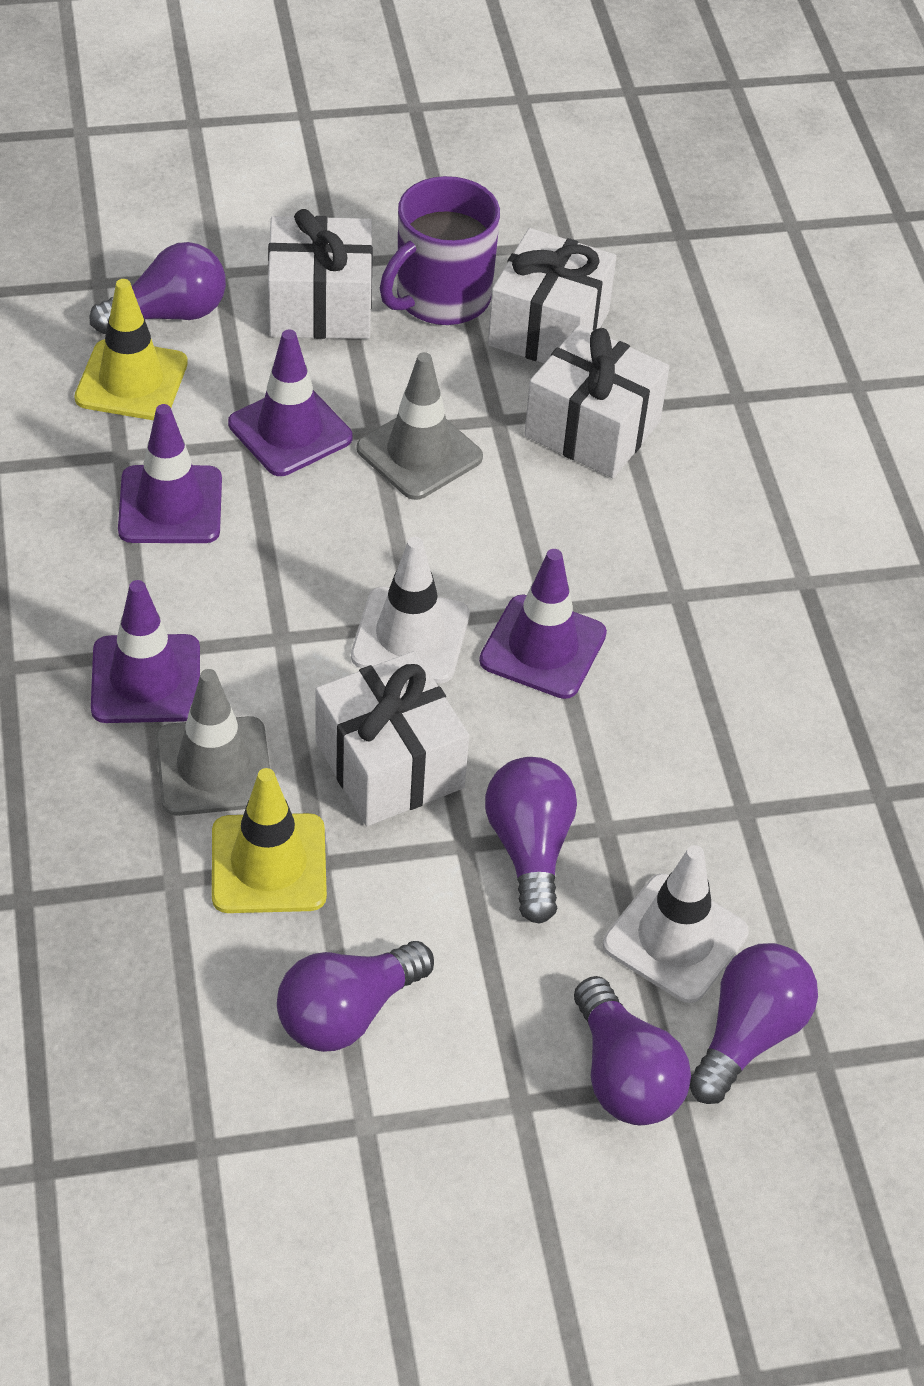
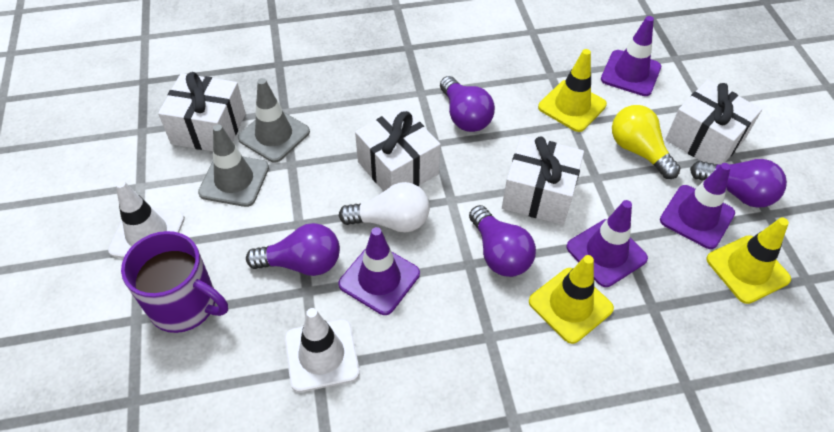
purple light bulb: 5 -> 4
white light bulb: 0 -> 1
yellow light bulb: 0 -> 1
yellow traffic cone: 2 -> 3

